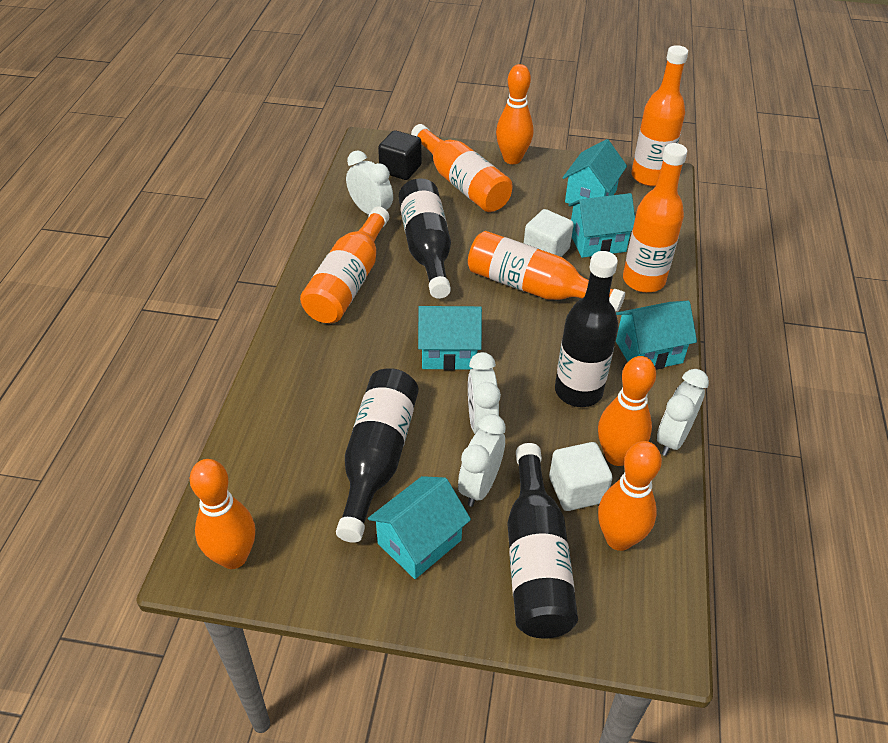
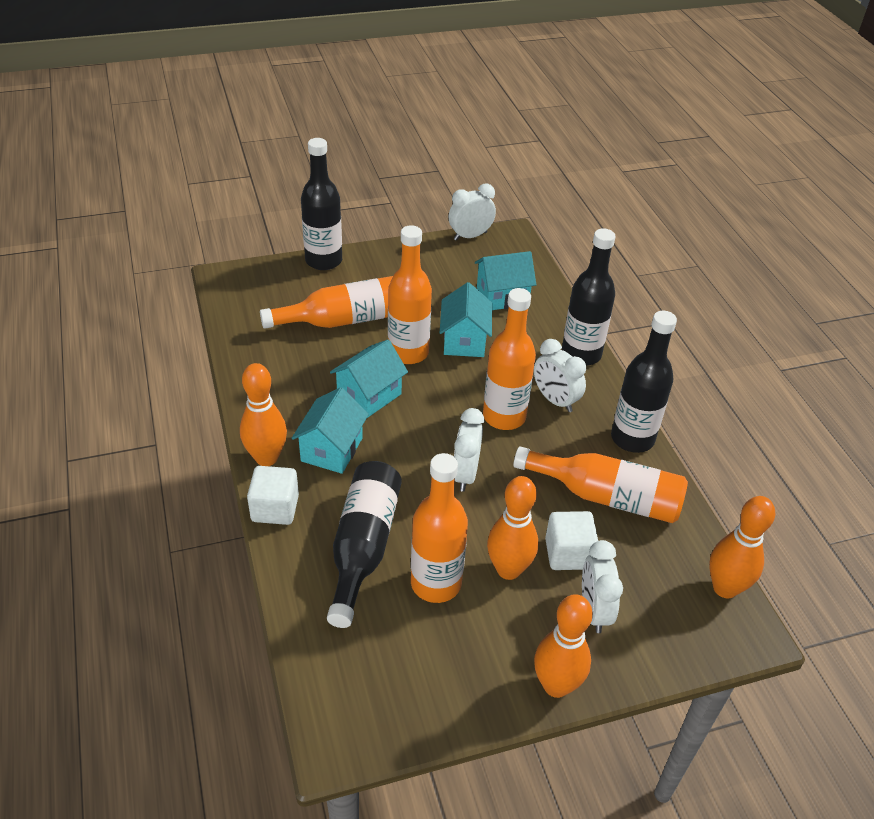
black cube: 1 -> 0
turquoise house: 5 -> 4

